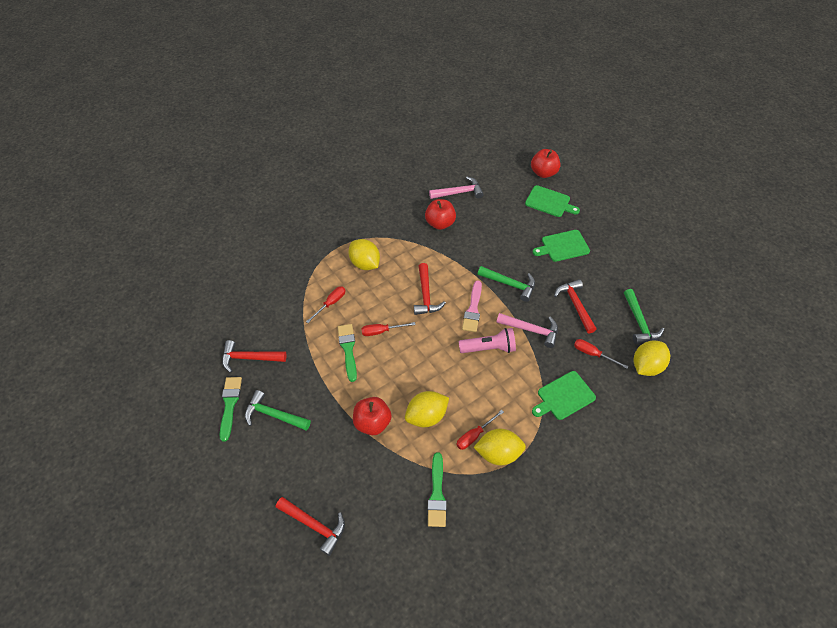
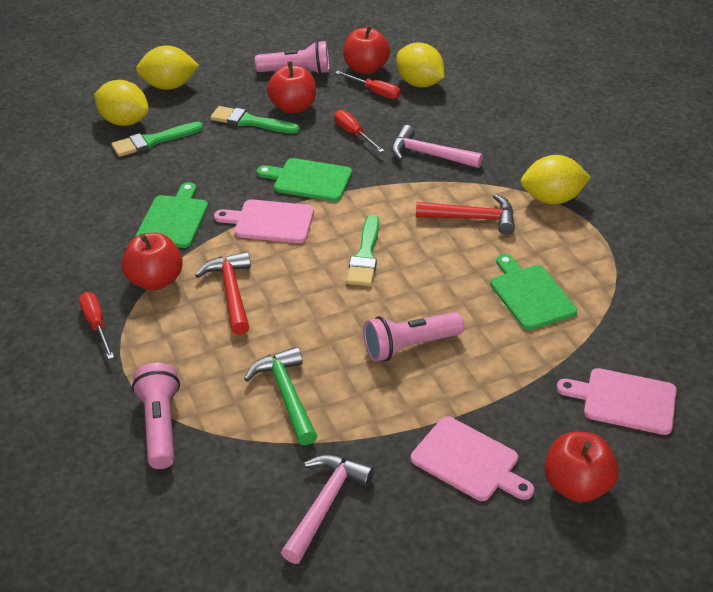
green hammer: 3 -> 1
pink brush: 1 -> 0
pink cutting board: 0 -> 3
pink flashlight: 1 -> 3
red apple: 3 -> 4
red hammer: 4 -> 2
red screwdriver: 4 -> 3

